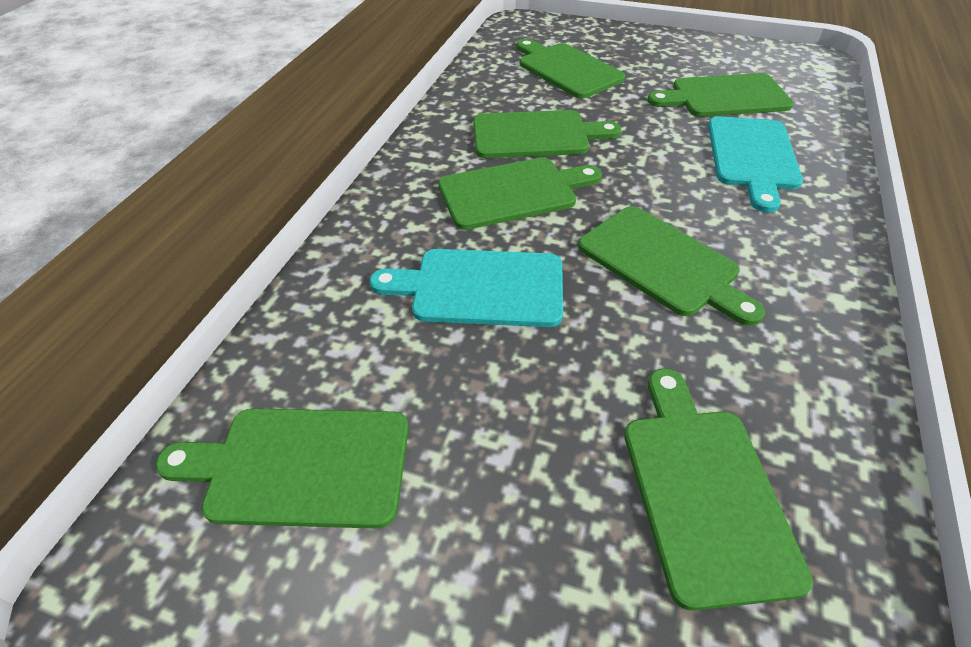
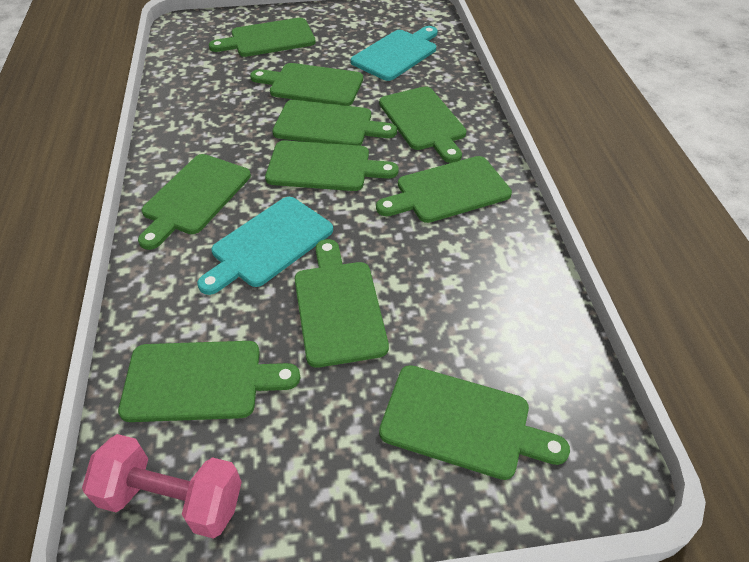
green cutting board: 7 -> 10
pink dumbbell: 0 -> 1

